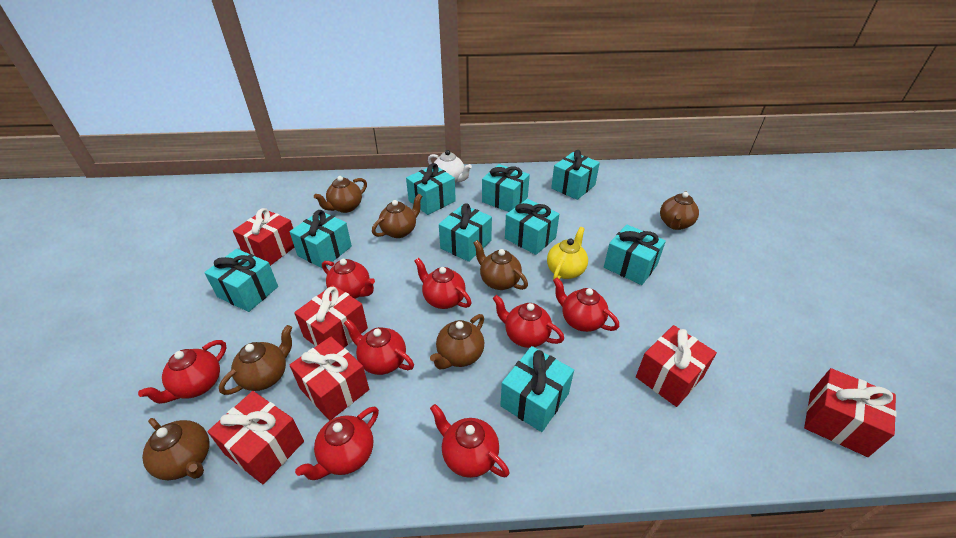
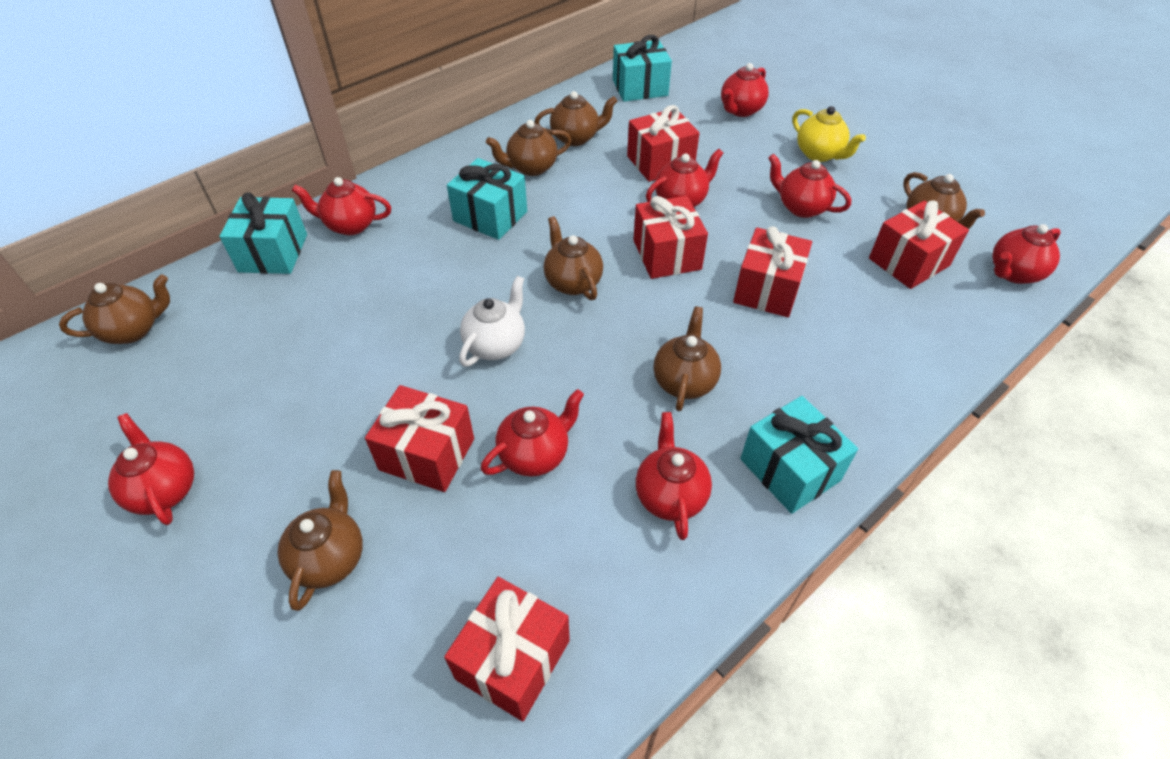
turquoise gift: 9 -> 4

